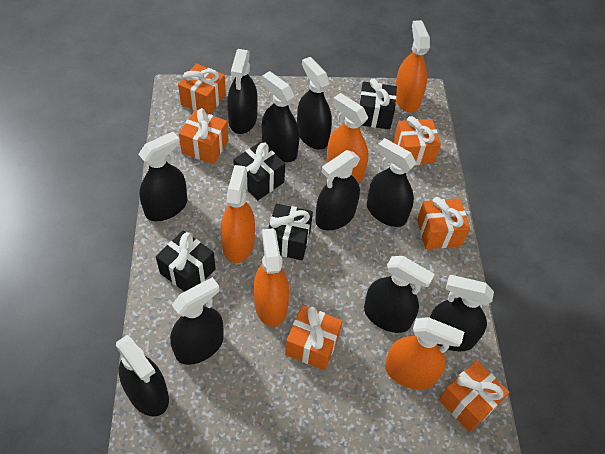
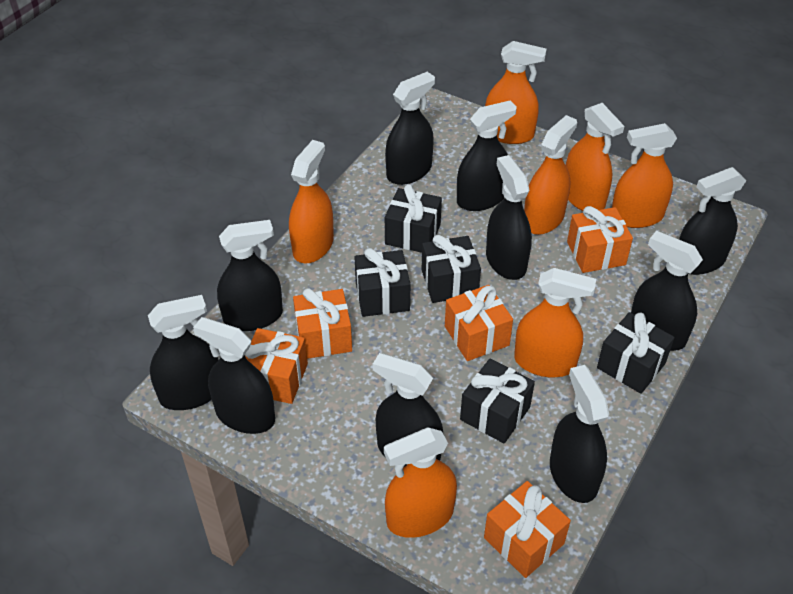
black gift: 4 -> 5
orange gift: 6 -> 5
orange spray bottle: 5 -> 7

